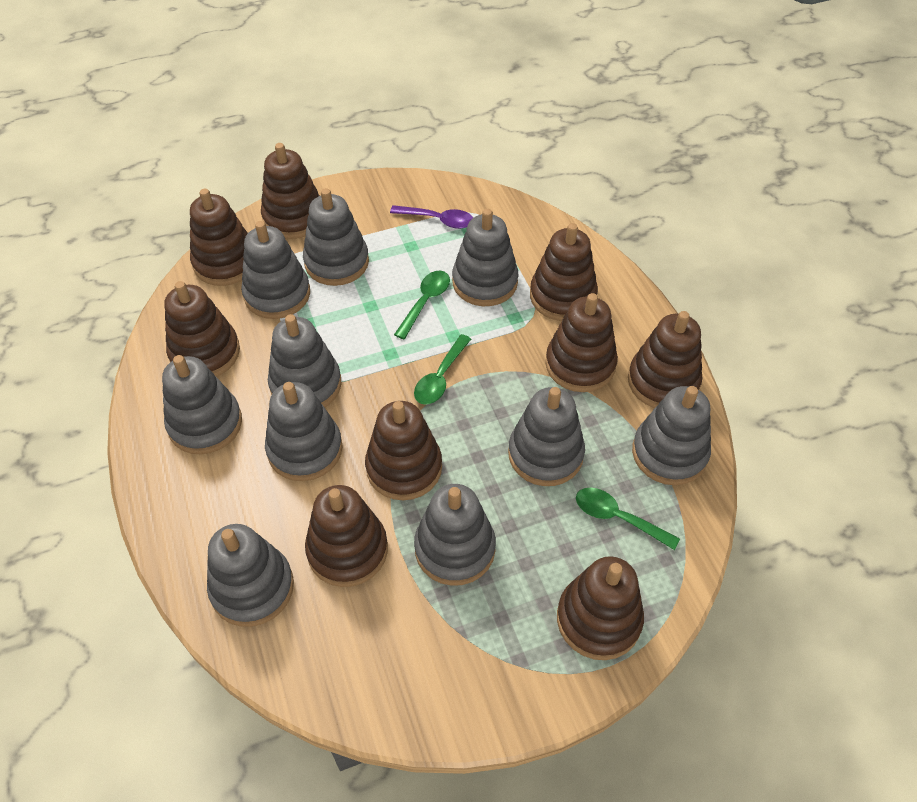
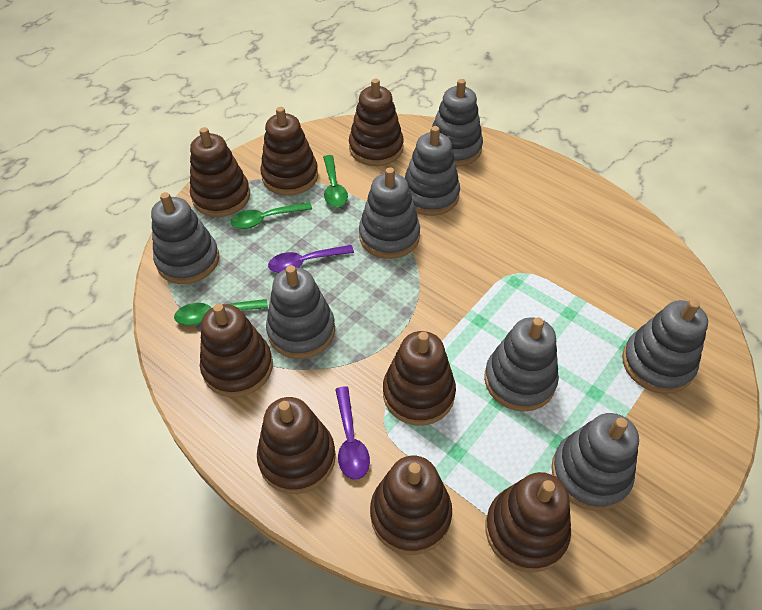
brown stacking toy: 9 -> 8
grey stacking toy: 10 -> 8
purple spoon: 1 -> 2

